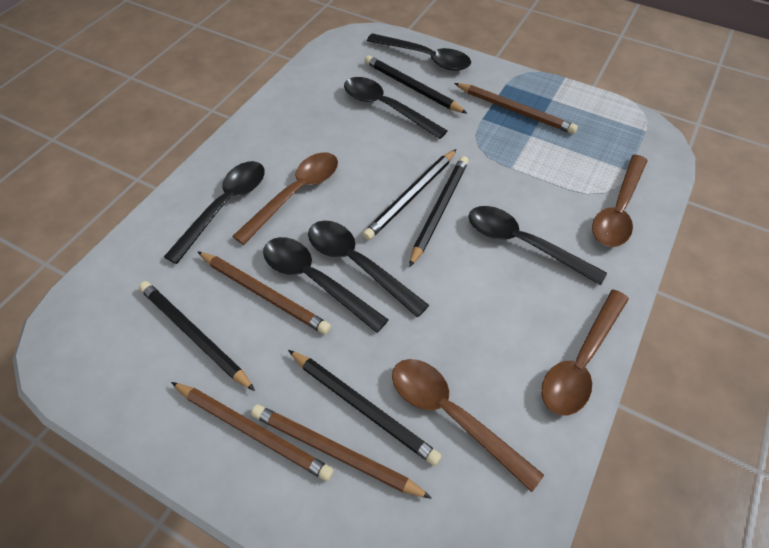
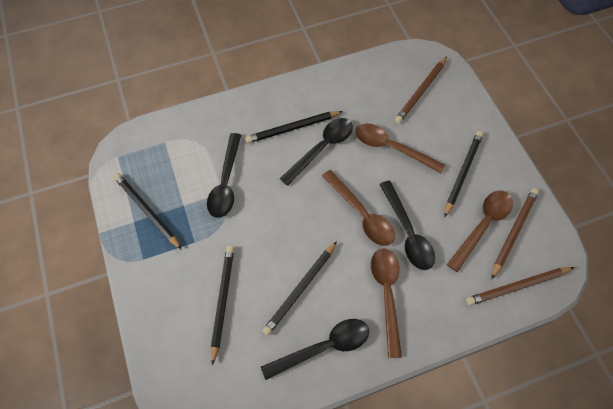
black spoon: 6 -> 4
brown pencil: 4 -> 3

